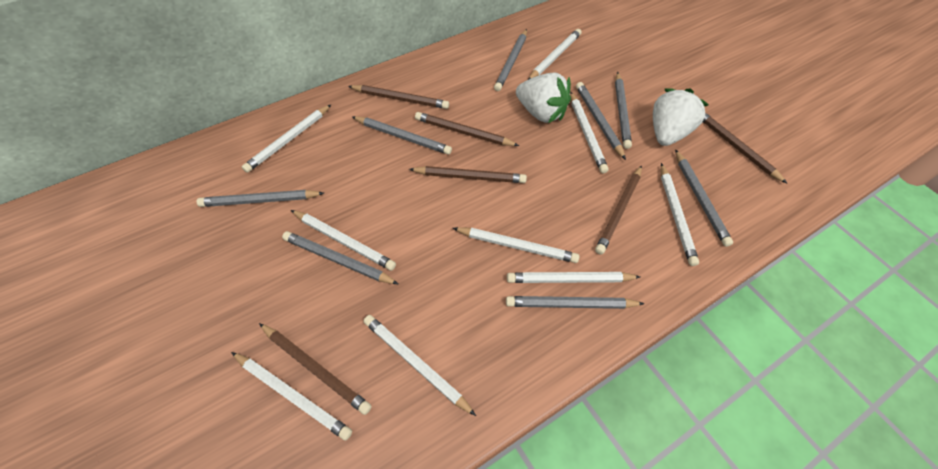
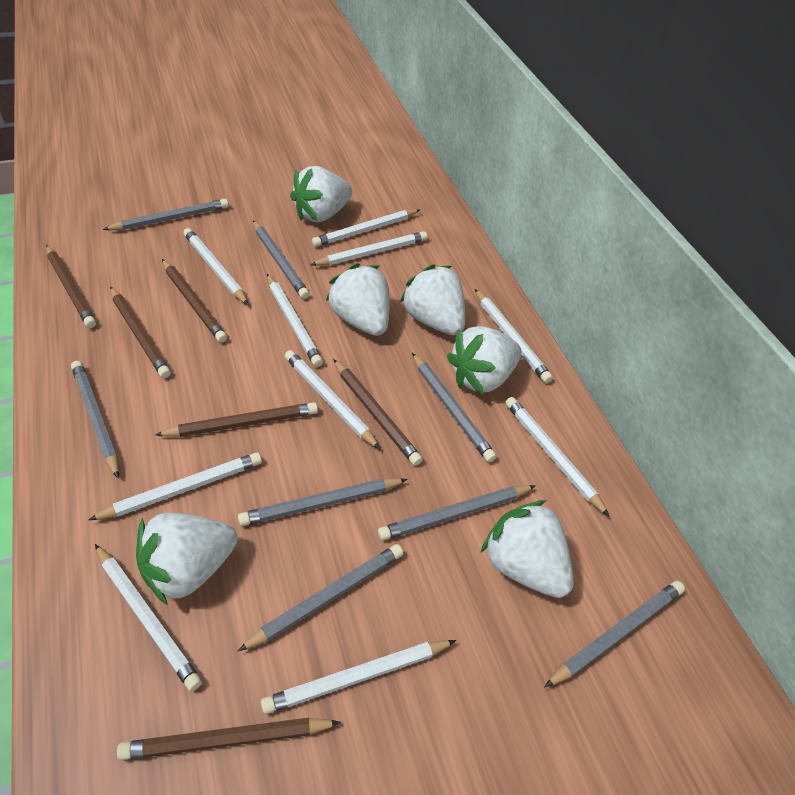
white pencil: 9 -> 10
white strawberry: 2 -> 6

